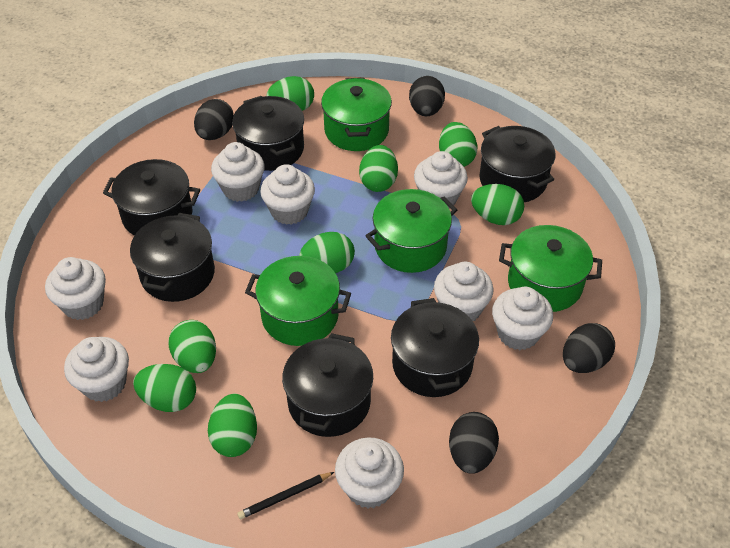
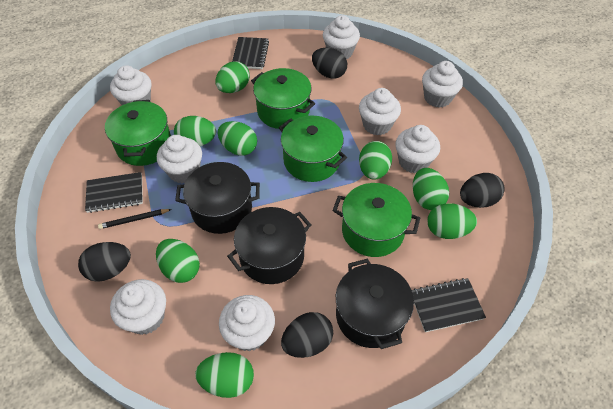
black notebook: 0 -> 3
black pot: 6 -> 3

